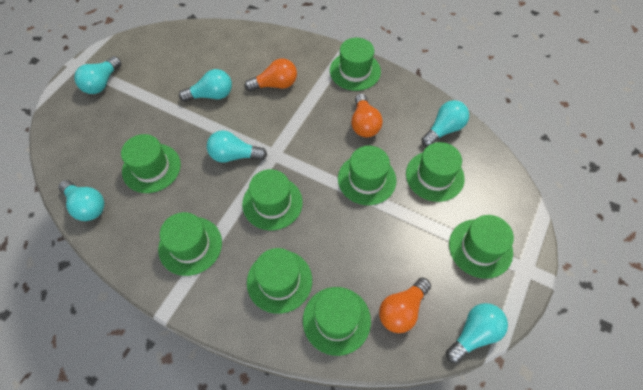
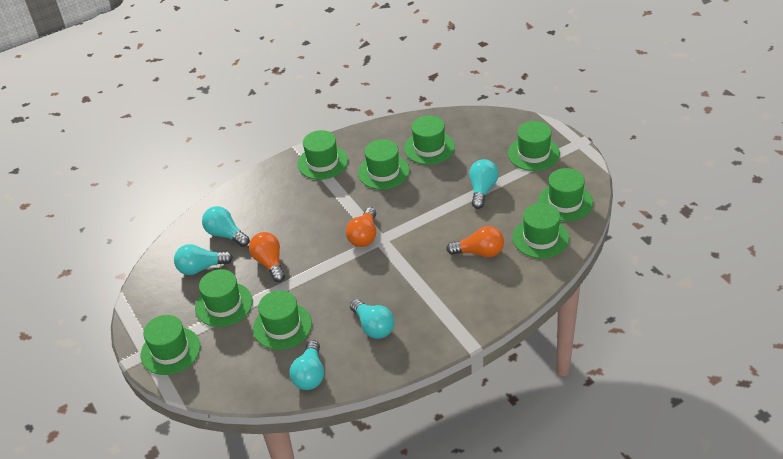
turquoise light bulb: 6 -> 5

